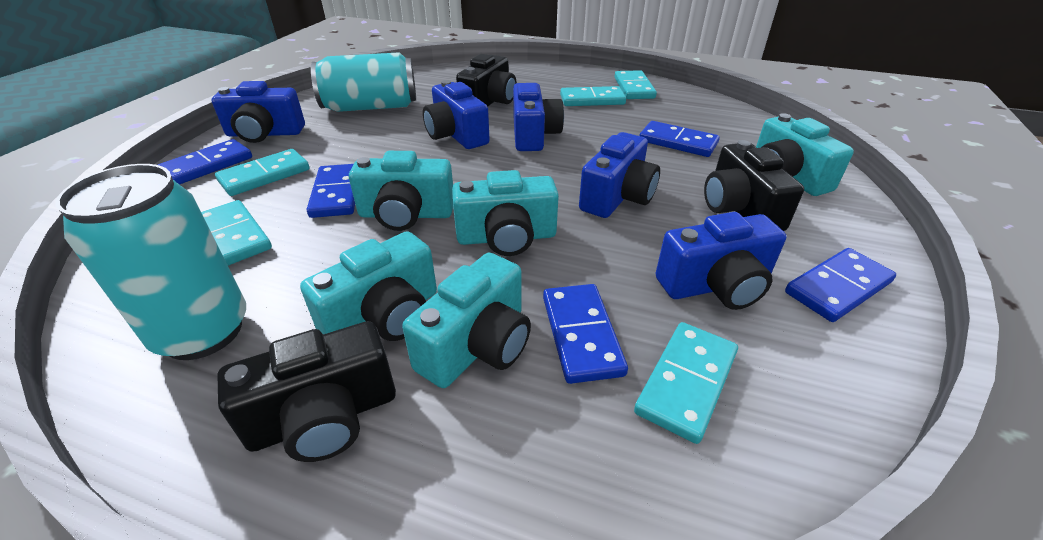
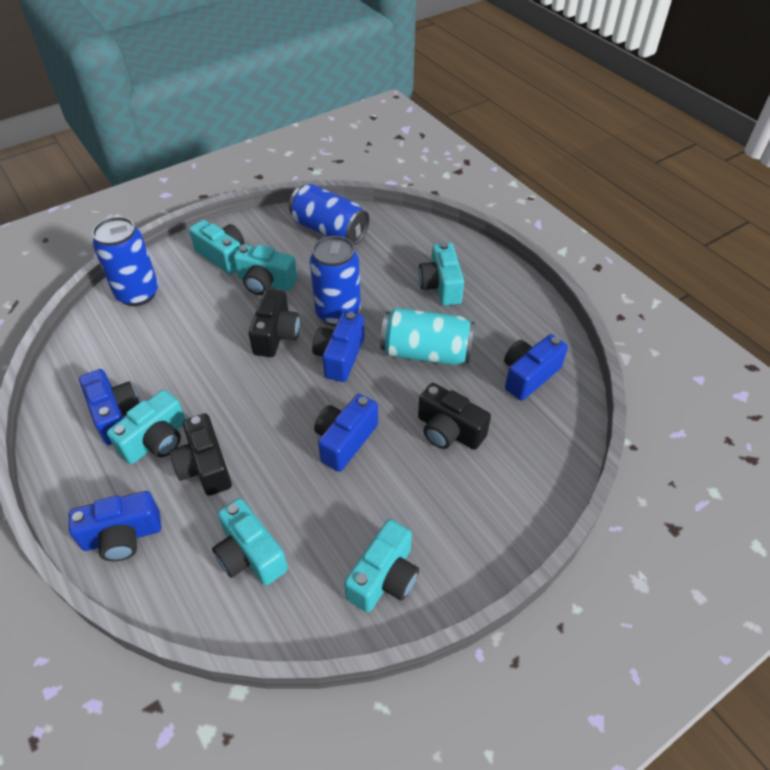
blue can: 0 -> 3
blue domino: 5 -> 0
turquoise camera: 5 -> 6
turquoise can: 2 -> 1
turquoise domino: 5 -> 0

